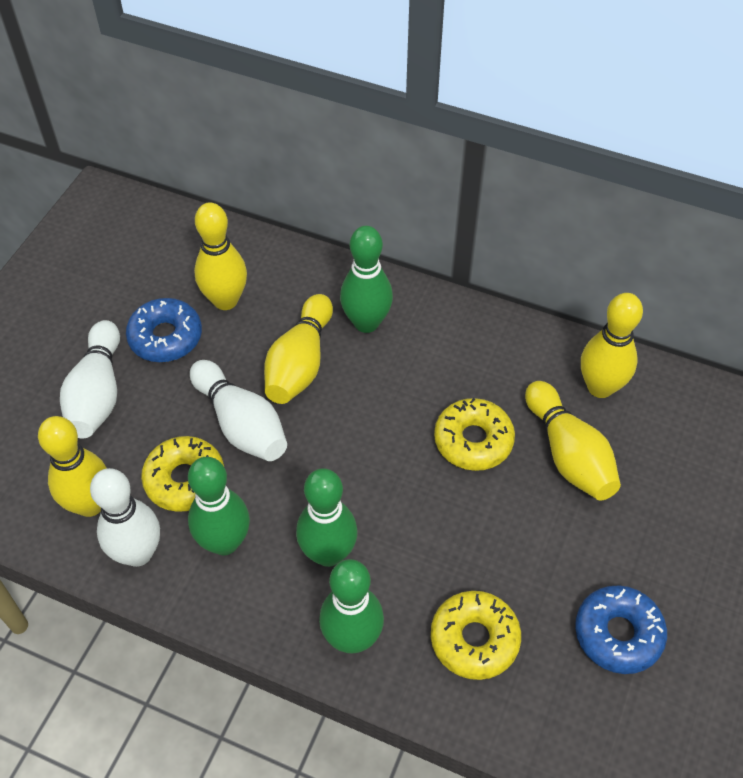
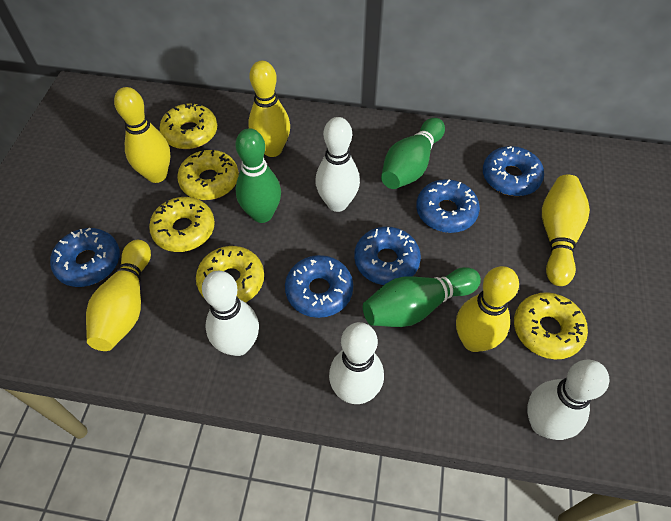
blue donut: 2 -> 5
green bowling pin: 4 -> 3
white bowling pin: 3 -> 4
yellow donut: 3 -> 5

